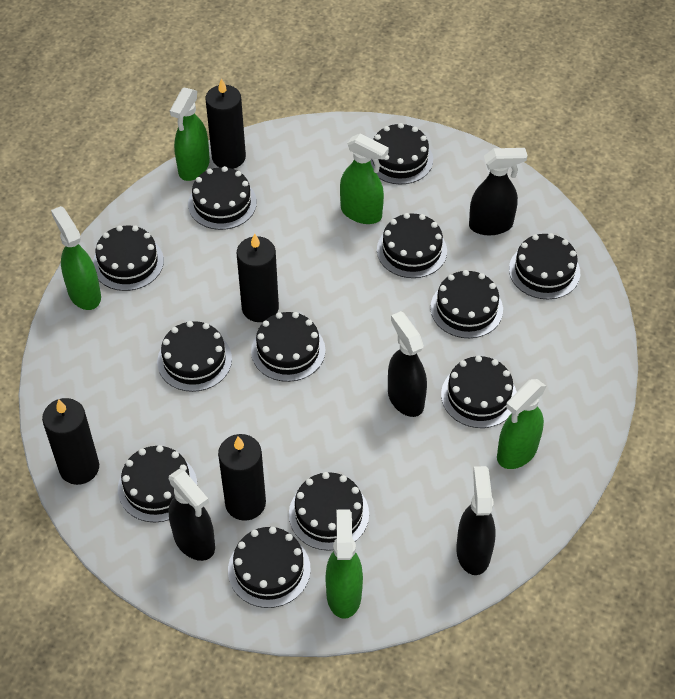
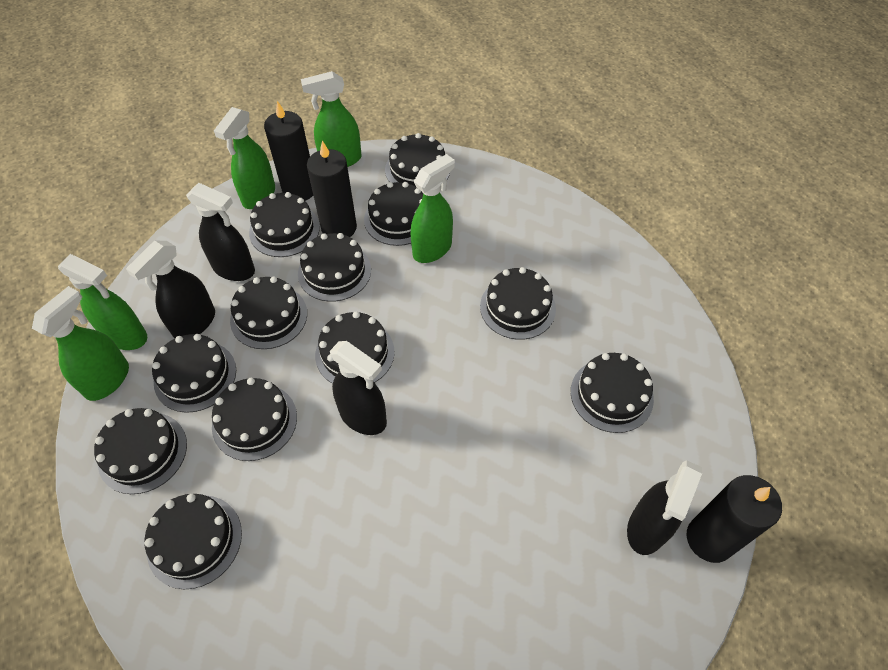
black candle: 4 -> 3

